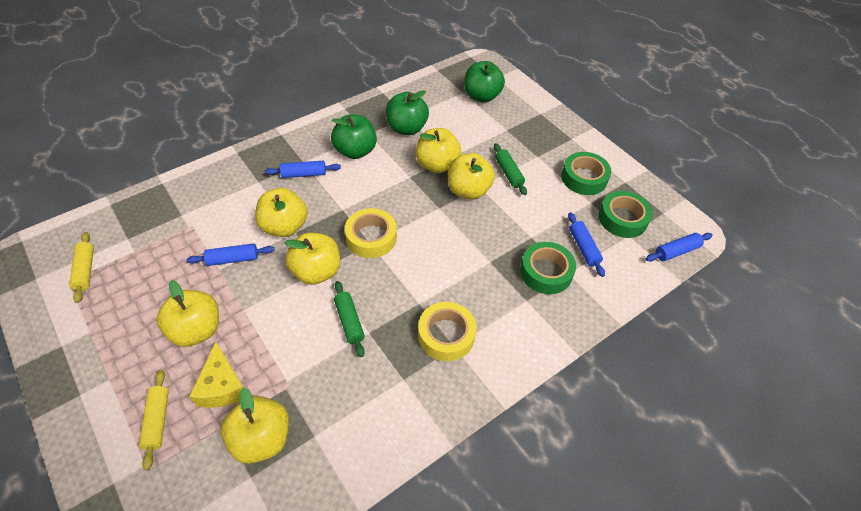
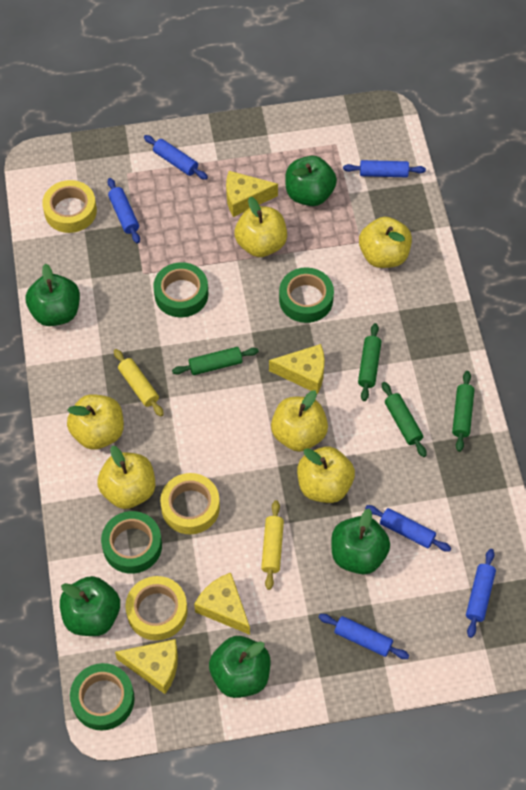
blue rolling pin: 4 -> 6
green apple: 3 -> 5
green rolling pin: 2 -> 4
green tape: 3 -> 4
yellow cheese: 1 -> 4
yellow tape: 2 -> 3

